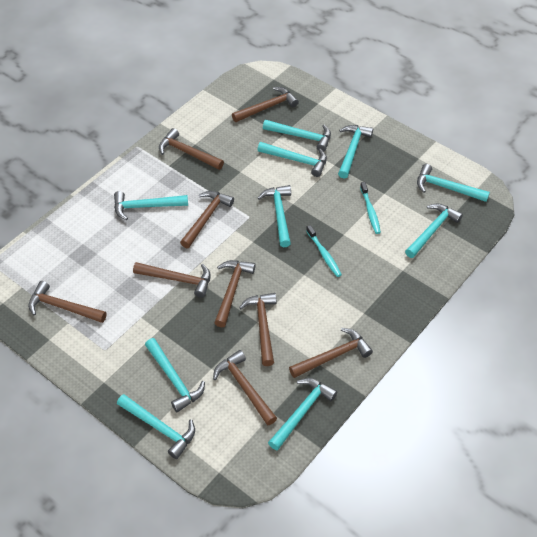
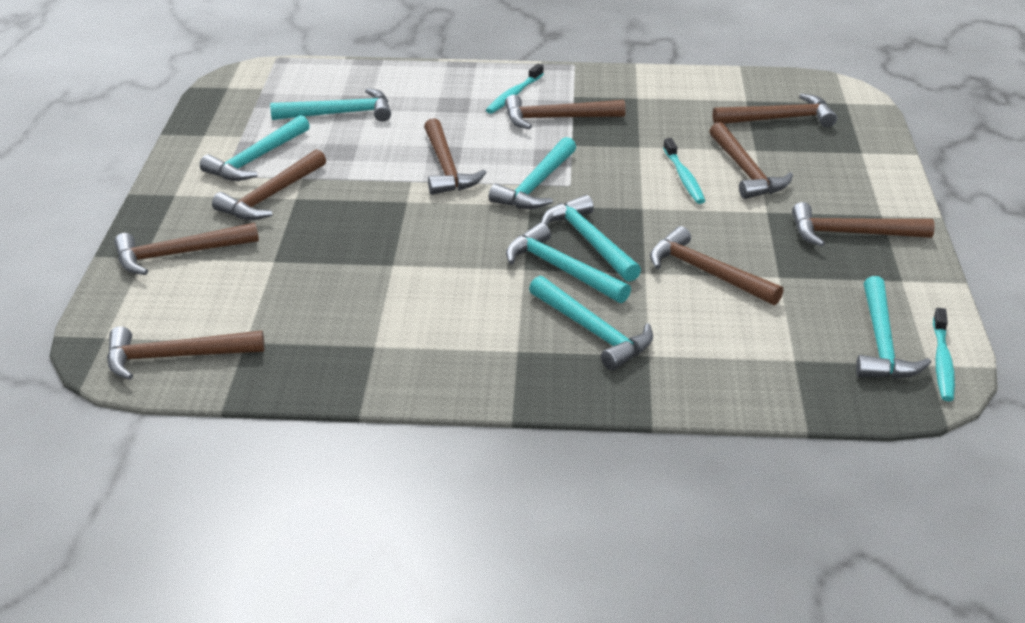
turquoise hammer: 10 -> 7
turquoise toothbrush: 2 -> 3

